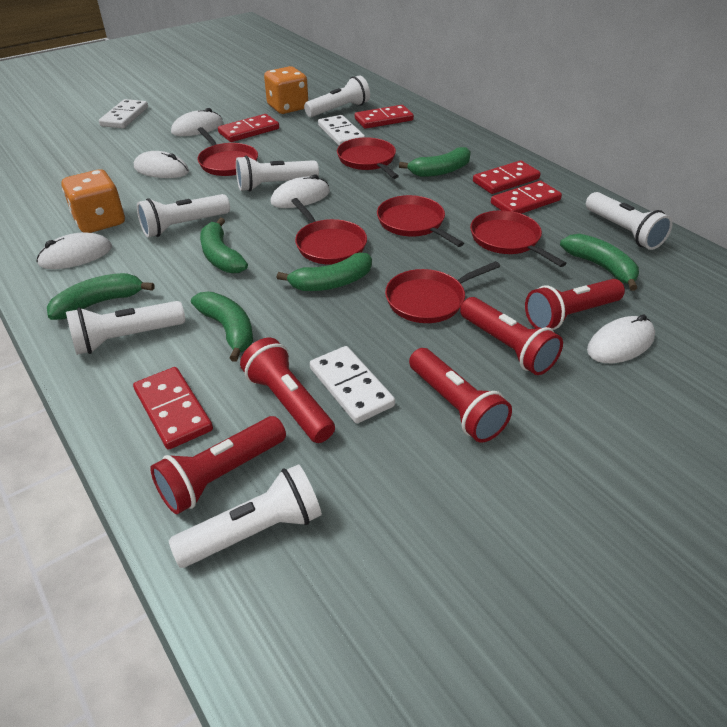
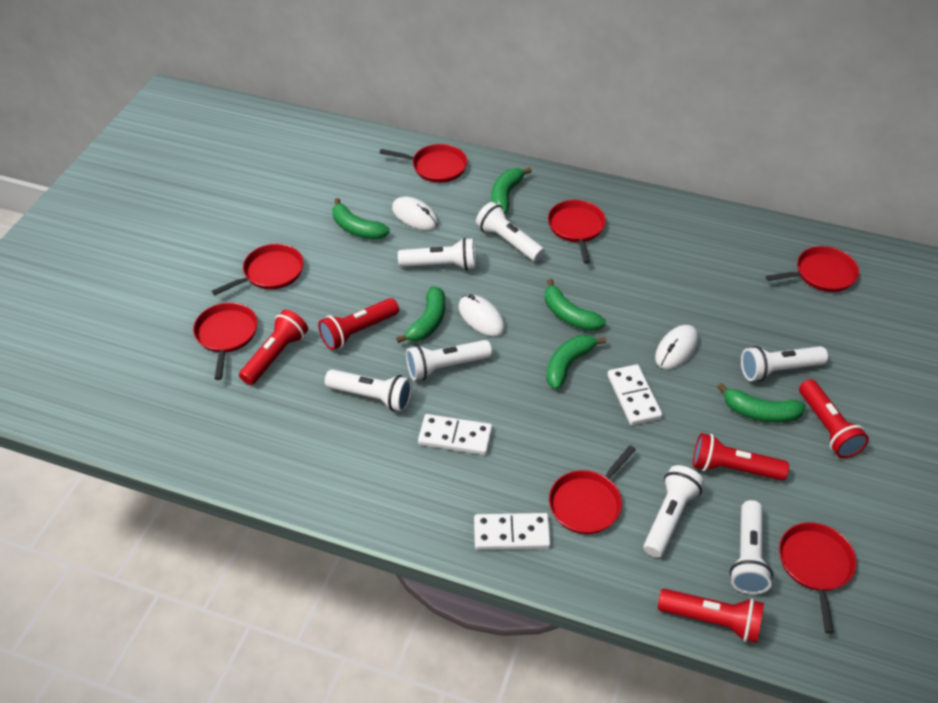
orange dice: 2 -> 0
red domino: 5 -> 0
red pan: 6 -> 7
white flashlight: 6 -> 7
white mouse: 5 -> 3

